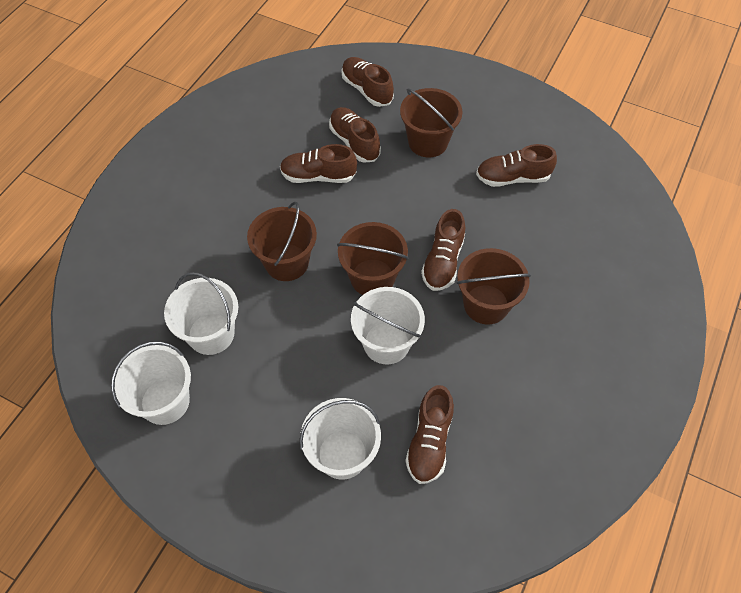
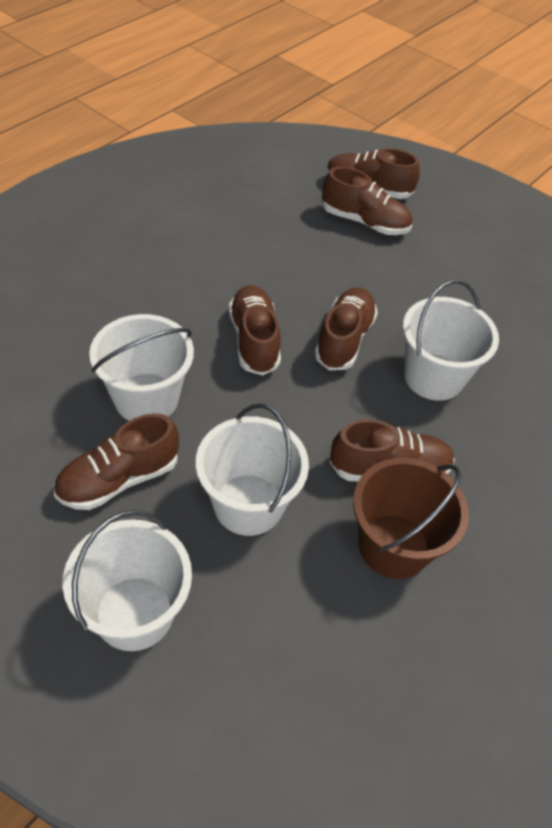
brown bucket: 4 -> 1

